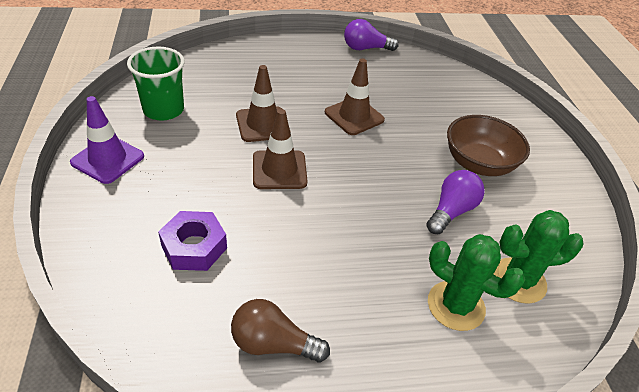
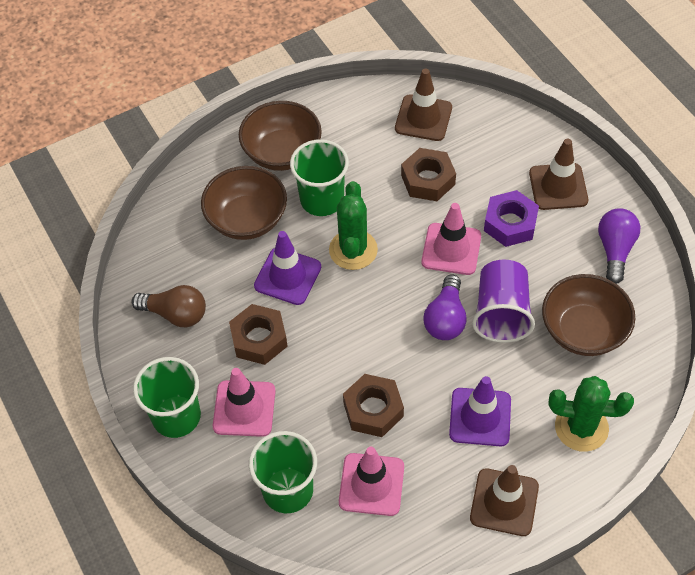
brown bowl: 1 -> 3
brown nut: 0 -> 3
green cup: 1 -> 3
pink traffic cone: 0 -> 3
purple cup: 0 -> 1
purple traffic cone: 1 -> 2

